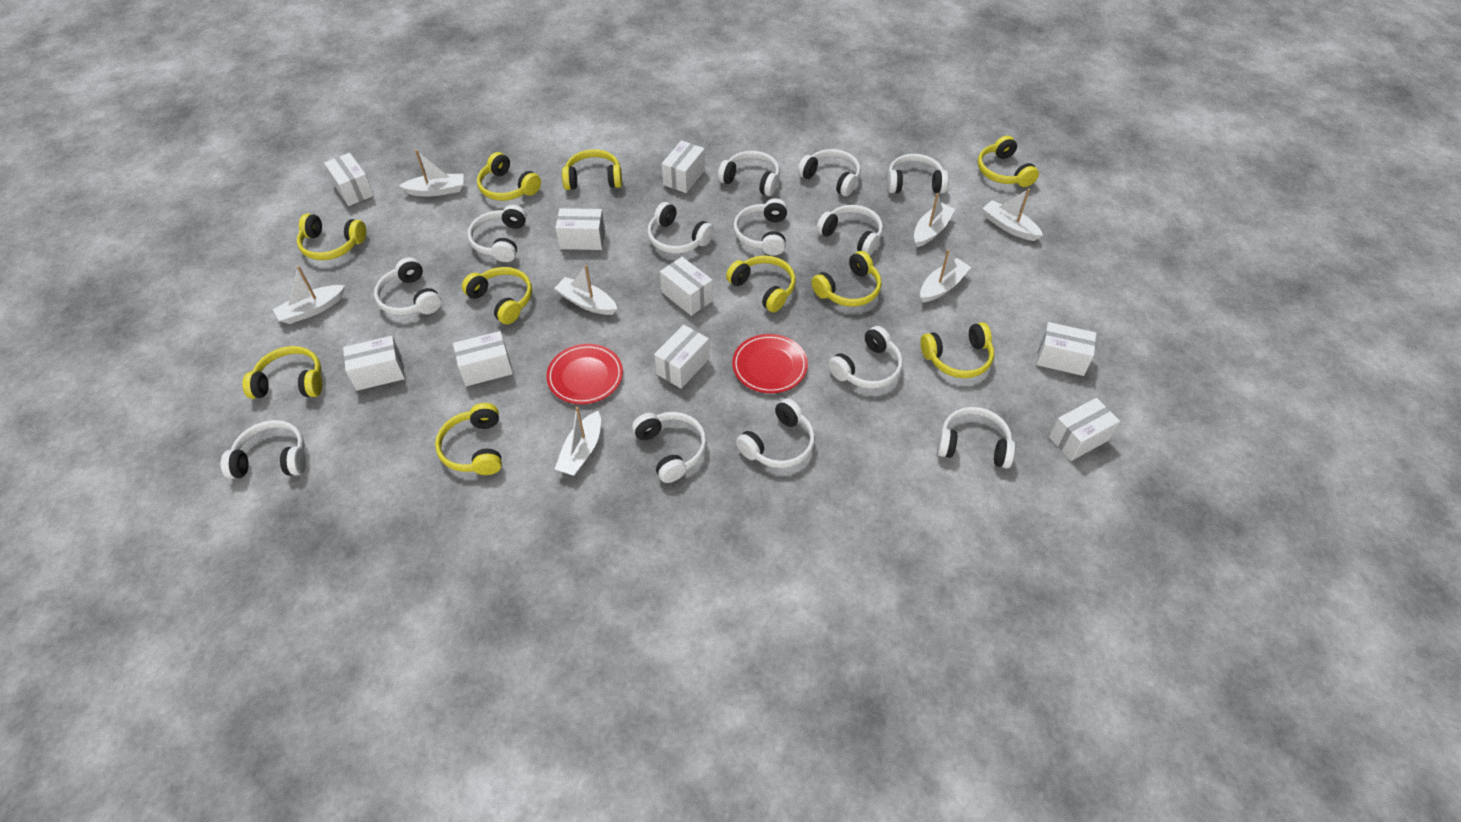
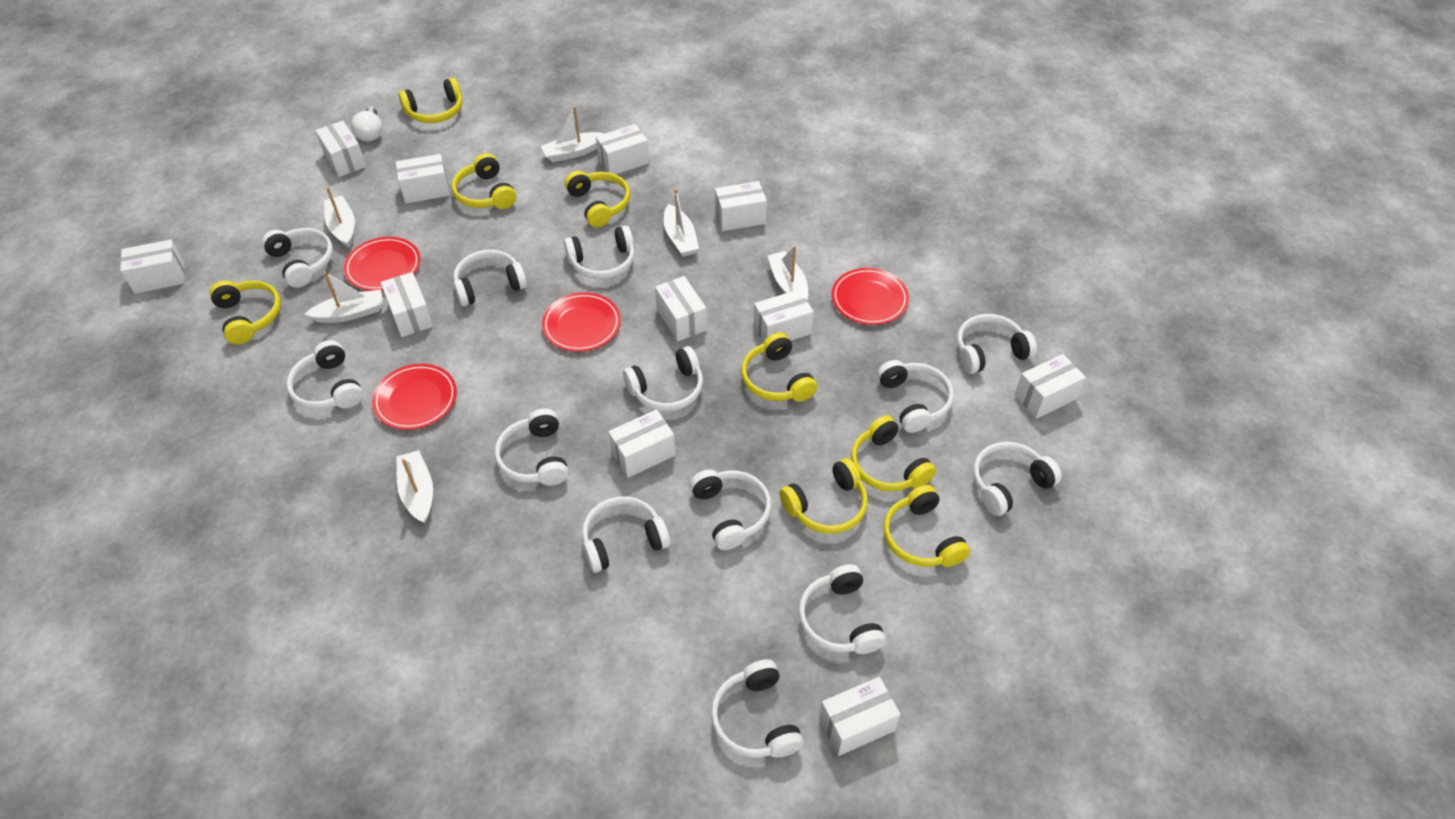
red plate: 2 -> 4
white boat: 7 -> 6
white box: 9 -> 11
white light bulb: 0 -> 1
yellow headphones: 10 -> 8

